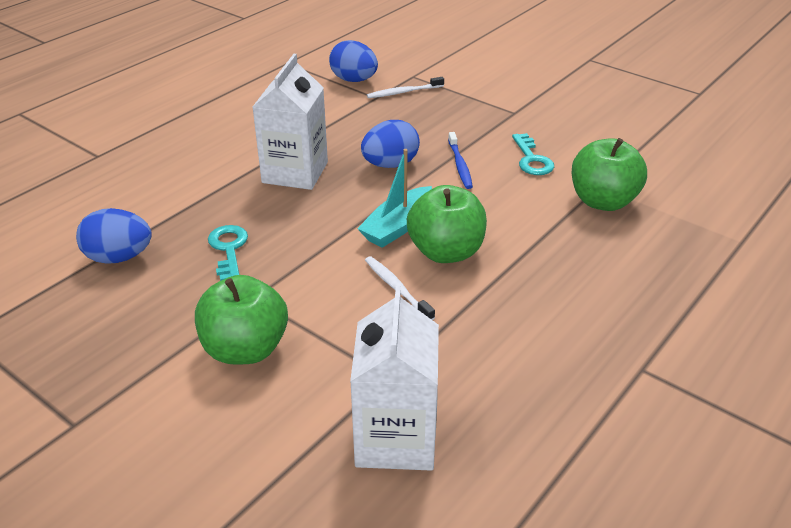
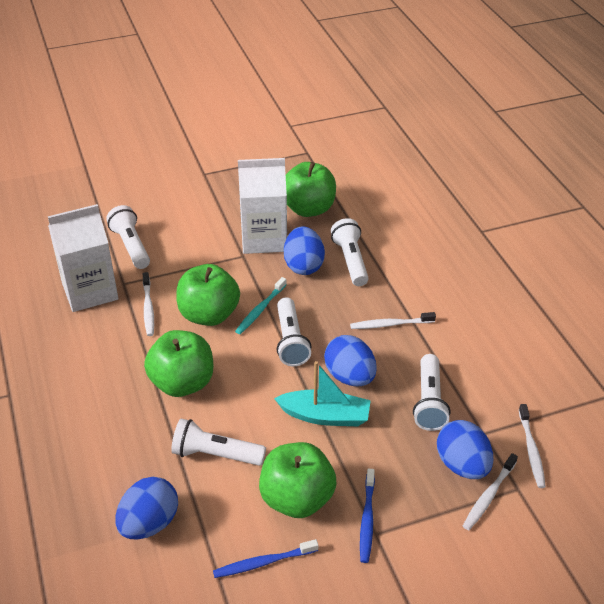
blue egg: 3 -> 4
blue toothbrush: 1 -> 2
green apple: 3 -> 4
turquoise key: 2 -> 0
turquoise toothbrush: 0 -> 1
white flashlight: 0 -> 5
white toothbrush: 2 -> 4

